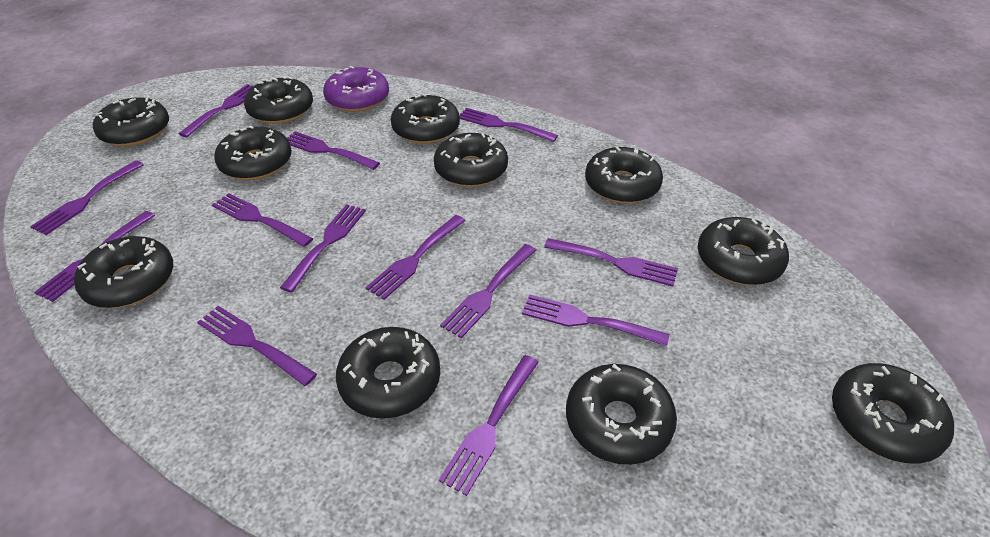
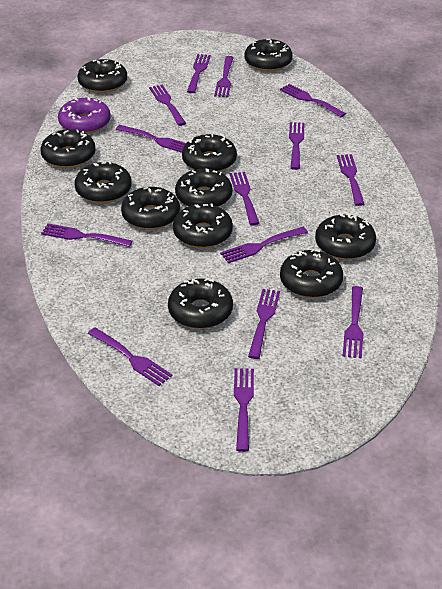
purple fork: 13 -> 14

